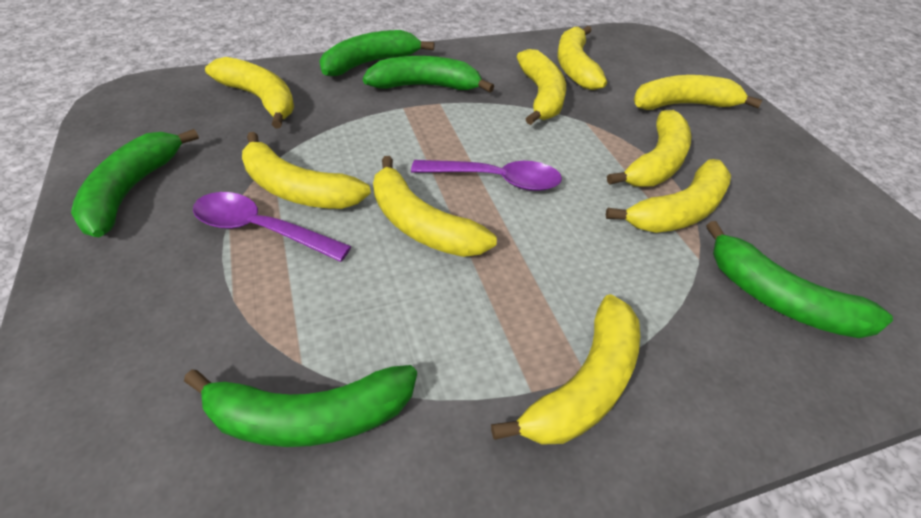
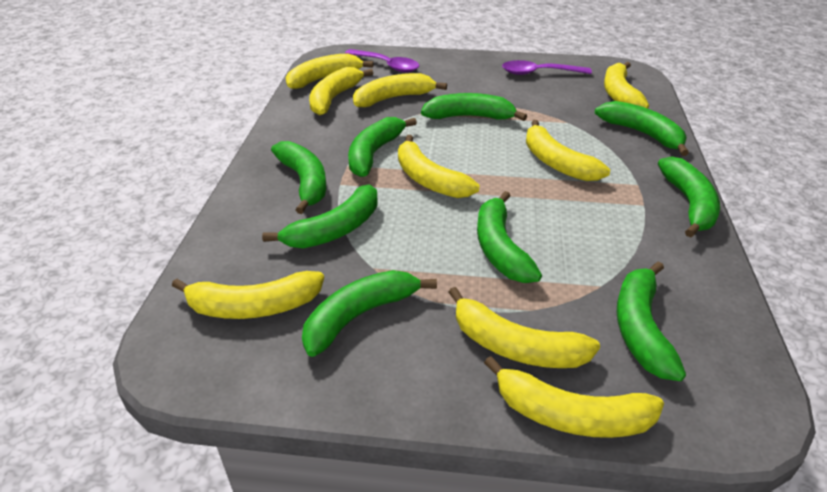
green banana: 5 -> 9

